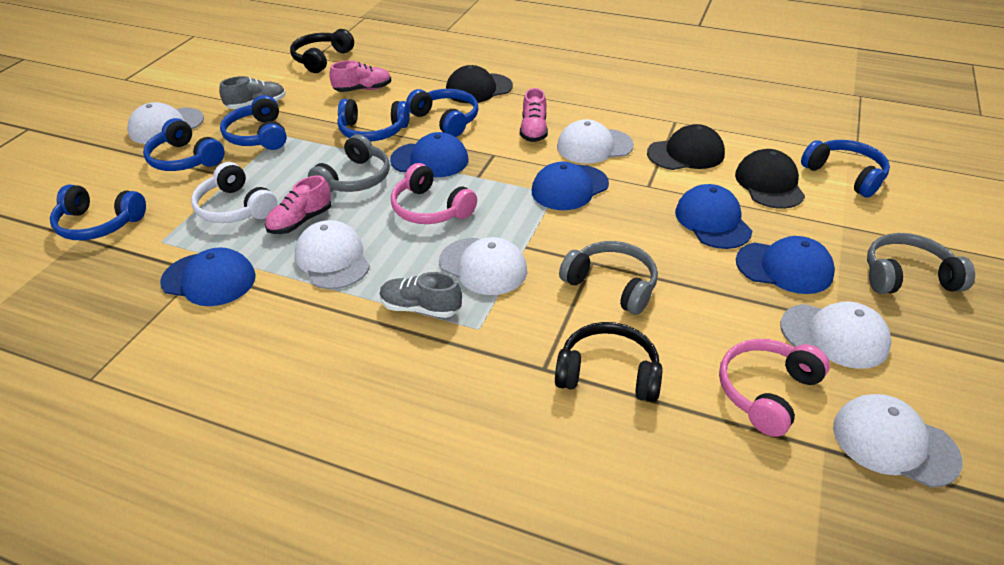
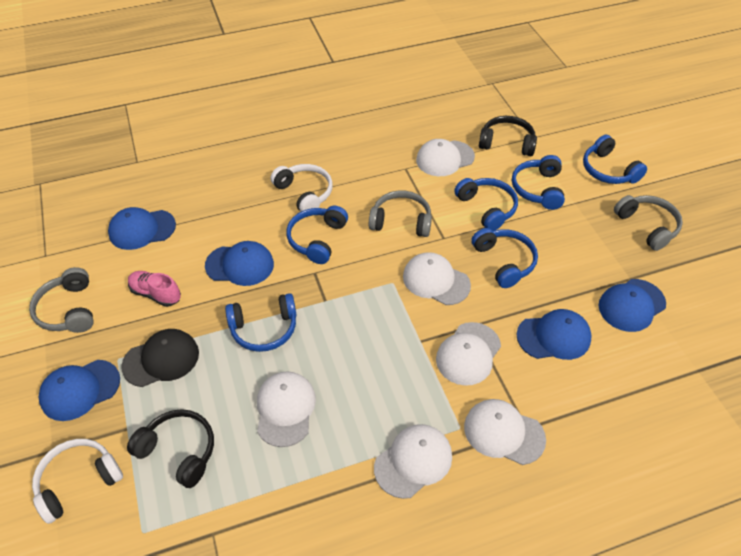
black cap: 3 -> 1
grey shoe: 2 -> 0
pink headphones: 2 -> 0
pink shoe: 3 -> 1
white headphones: 1 -> 2

